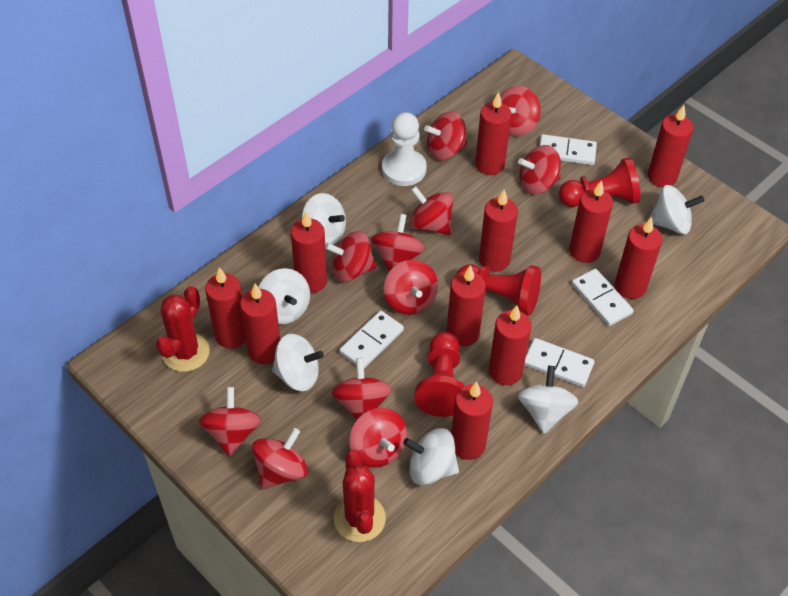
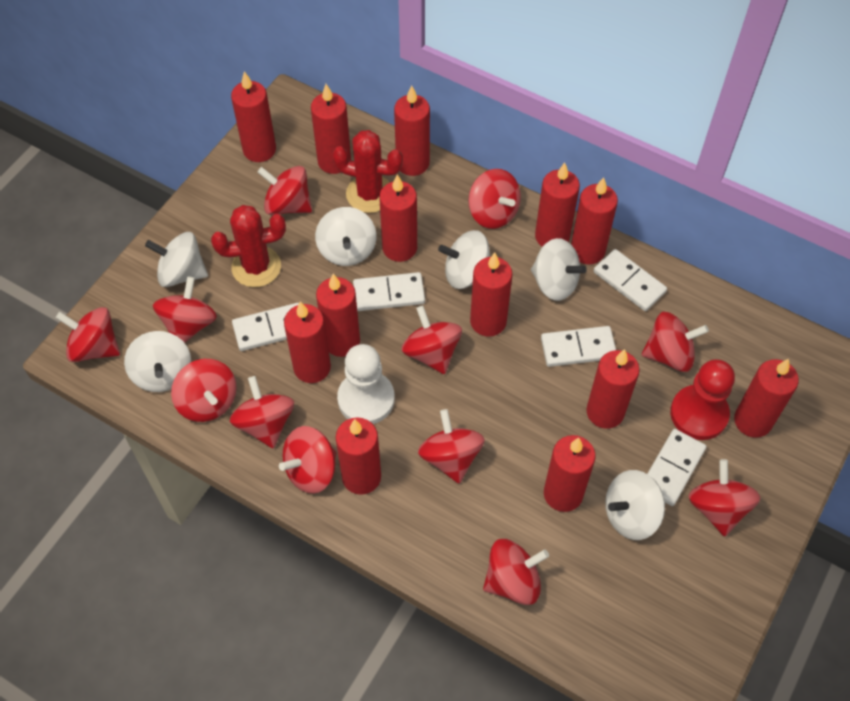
red candle: 11 -> 13
red pawn: 3 -> 1
red spinning top: 11 -> 12
white domino: 4 -> 5

